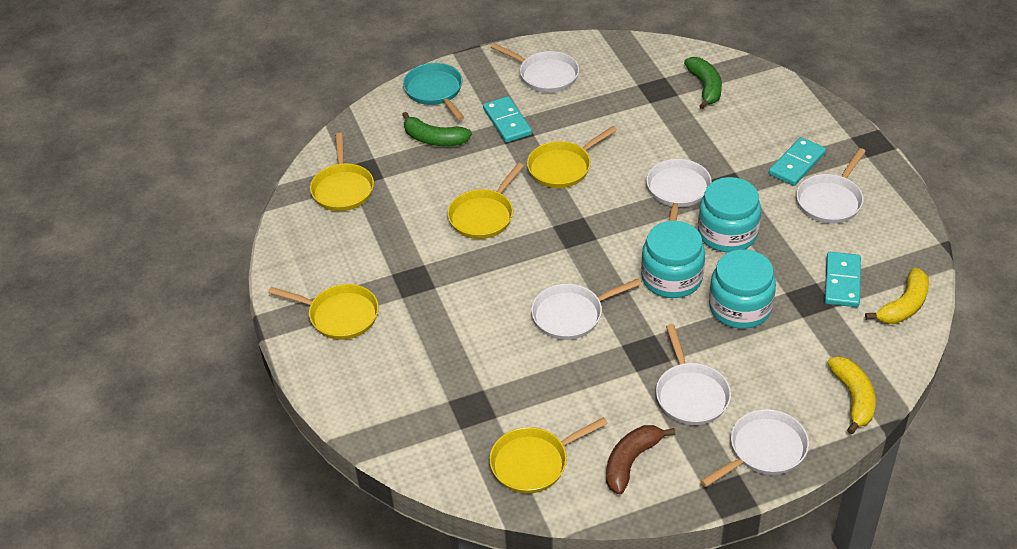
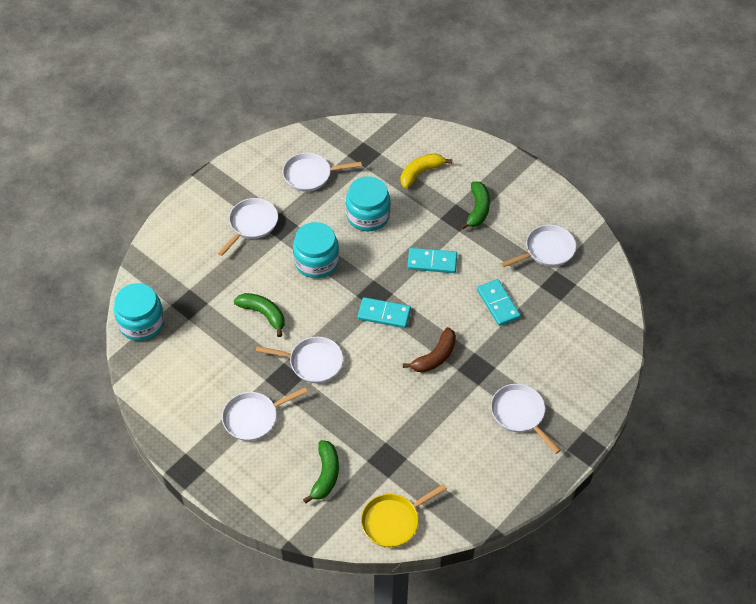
green banana: 2 -> 3
turquoise pan: 1 -> 0
yellow banana: 2 -> 1
yellow pan: 5 -> 1

